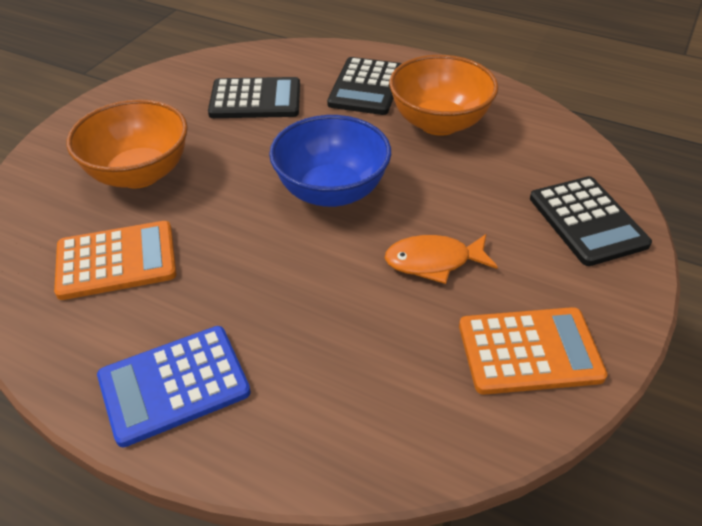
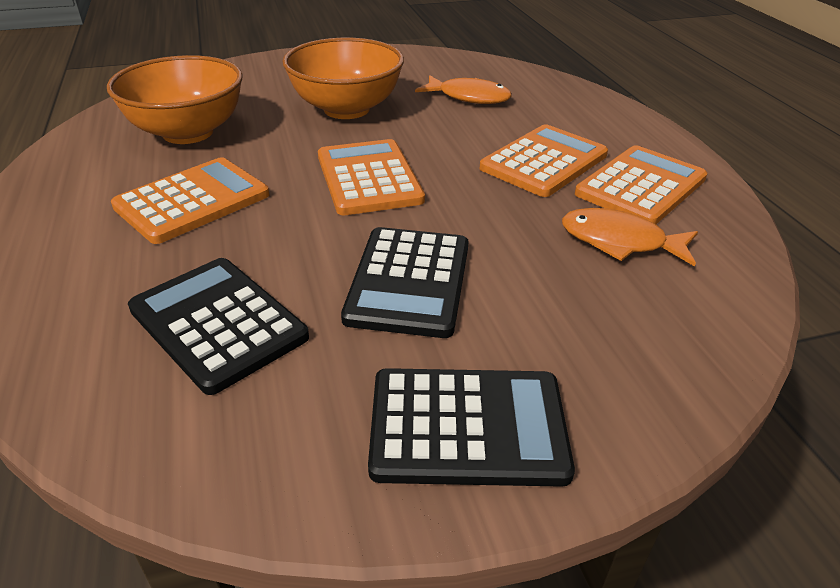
blue bowl: 1 -> 0
blue calculator: 1 -> 0
orange calculator: 2 -> 4
orange fish: 1 -> 2

